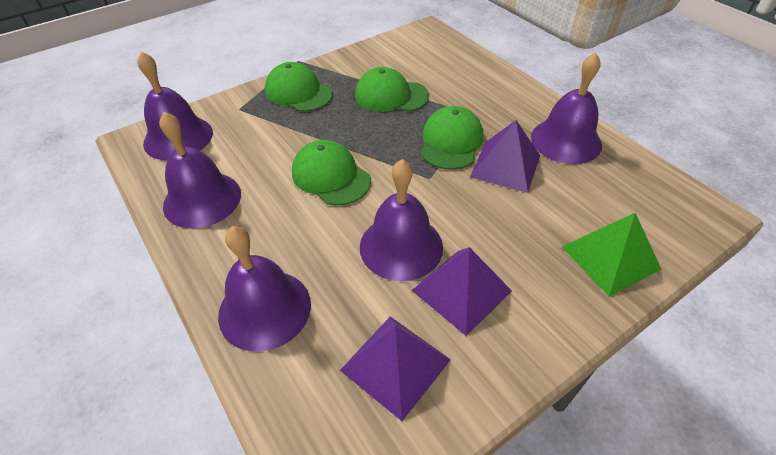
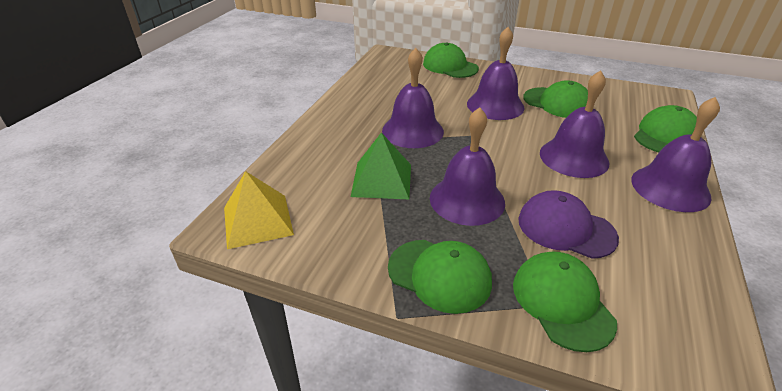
green cap: 4 -> 5
purple cap: 0 -> 1
purple pyramid: 3 -> 0
yellow pyramid: 0 -> 1

